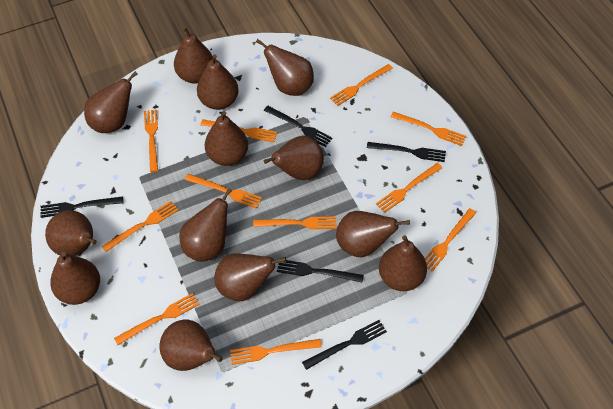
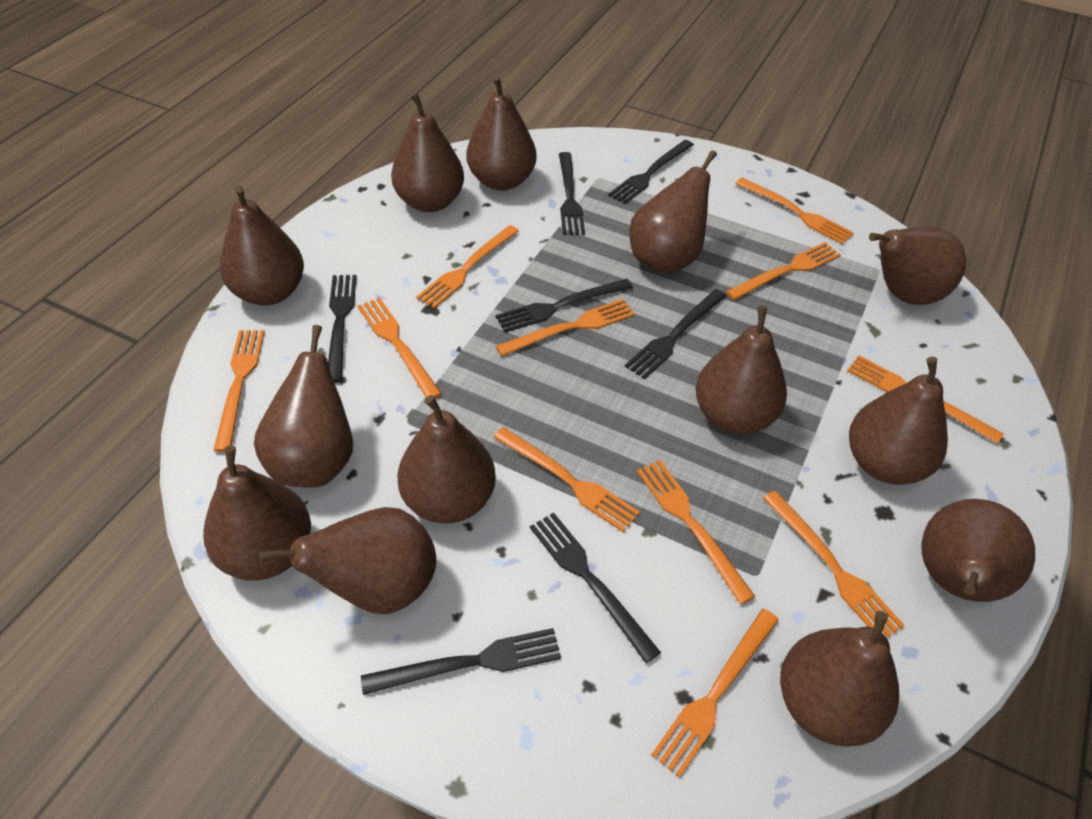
black fork: 5 -> 7

